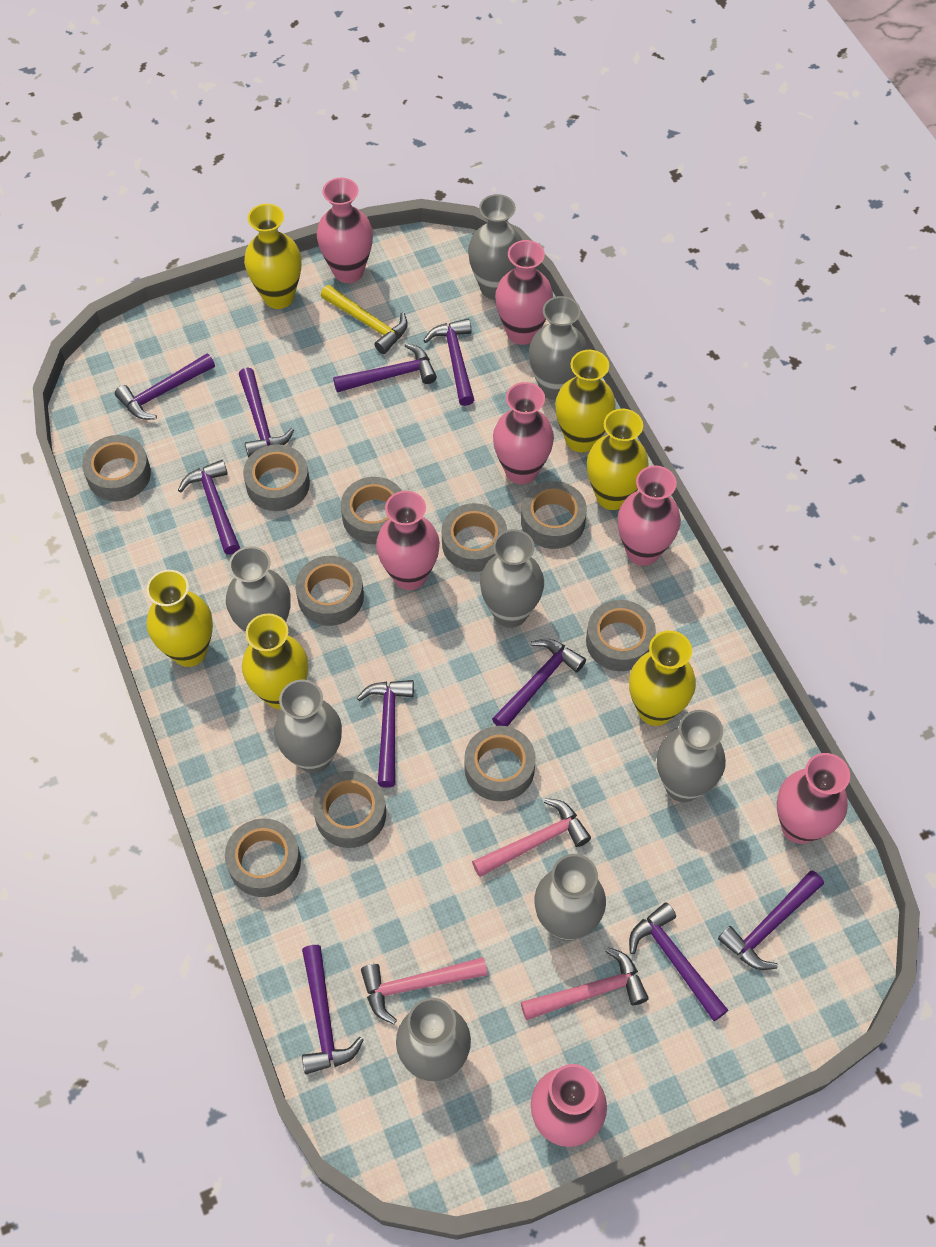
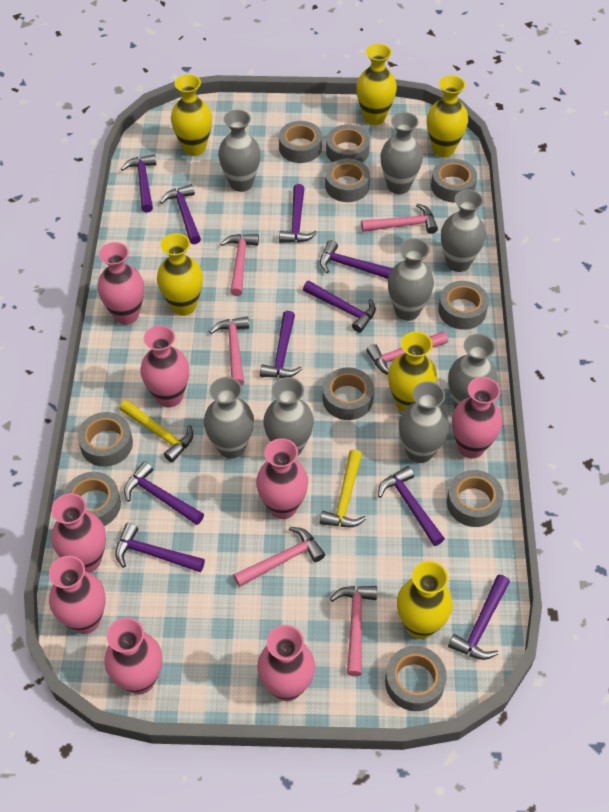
pink hammer: 3 -> 6
pink vase: 7 -> 8
yellow hammer: 1 -> 2

